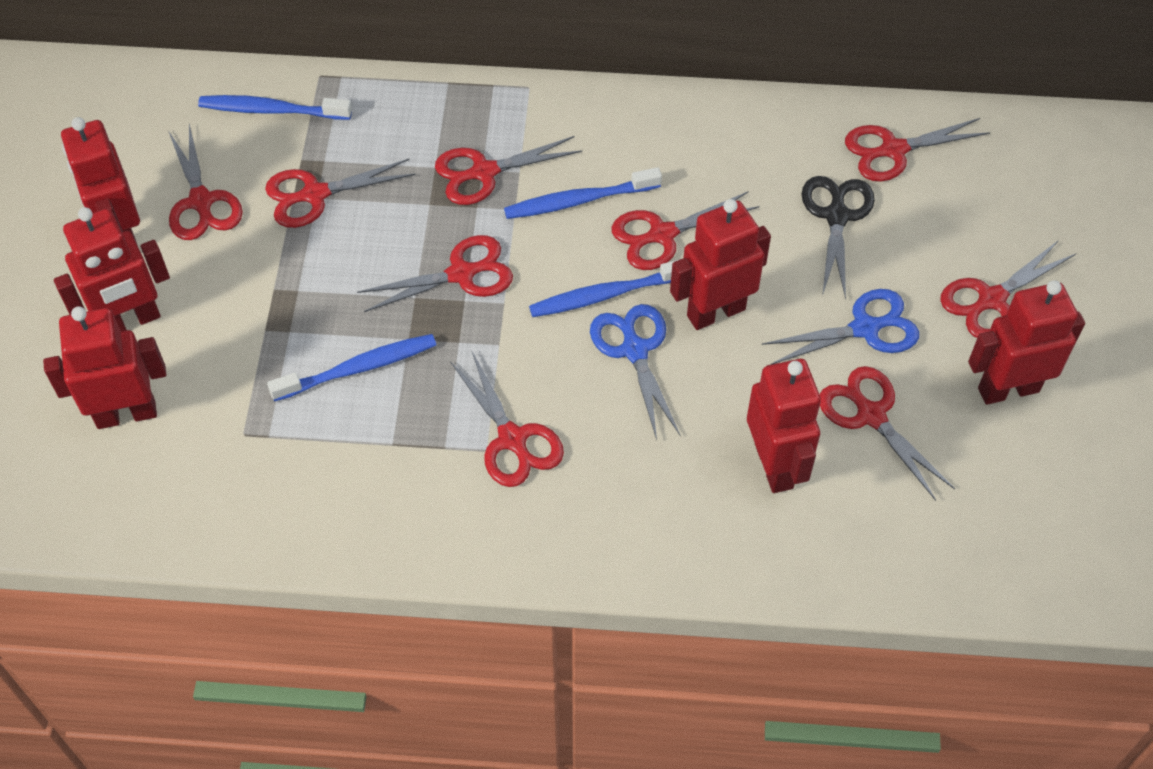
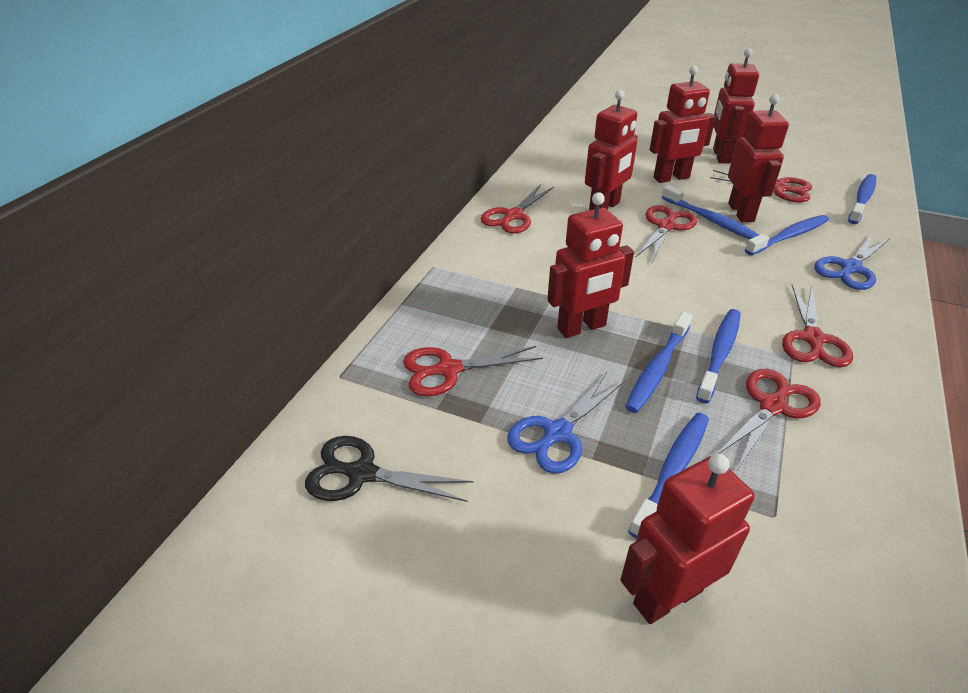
blue toothbrush: 4 -> 6
red scissors: 9 -> 6

